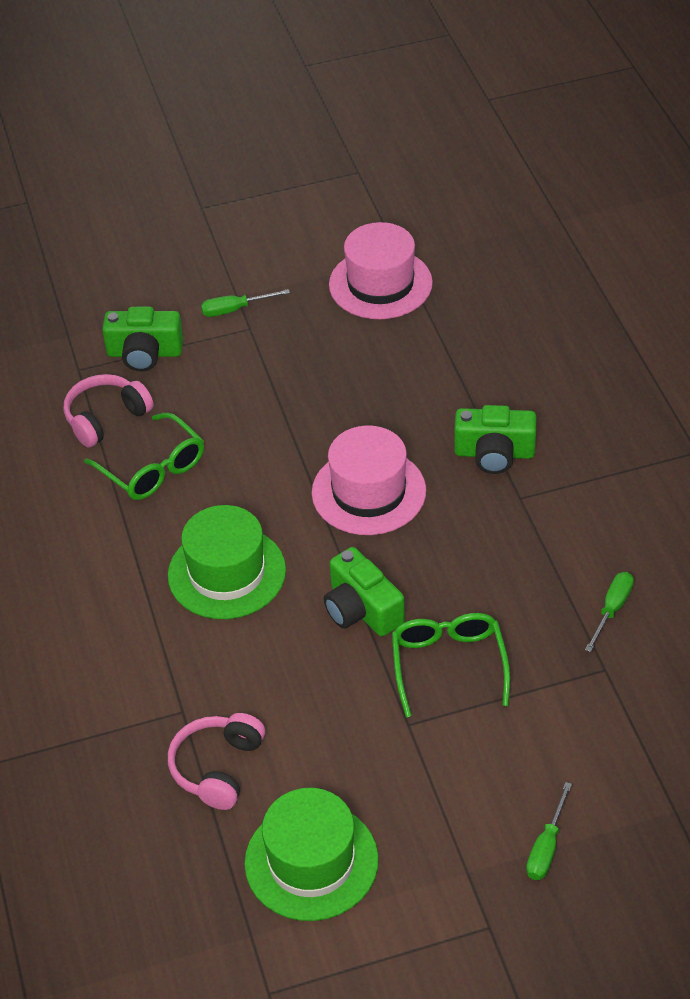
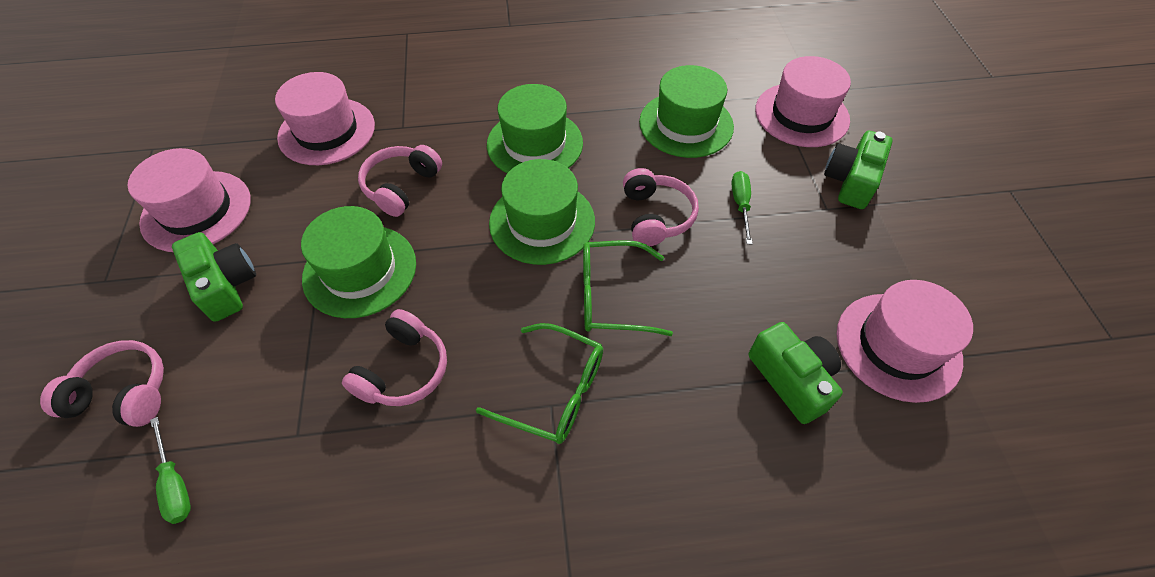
green hat: 2 -> 4
green screwdriver: 3 -> 2
pink hat: 2 -> 4
pink headphones: 2 -> 4

